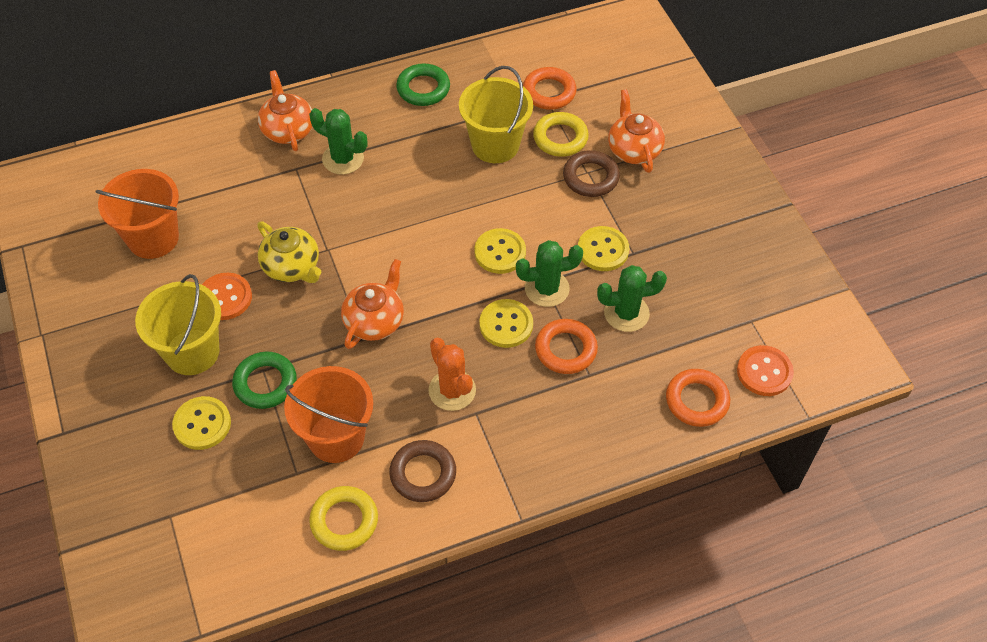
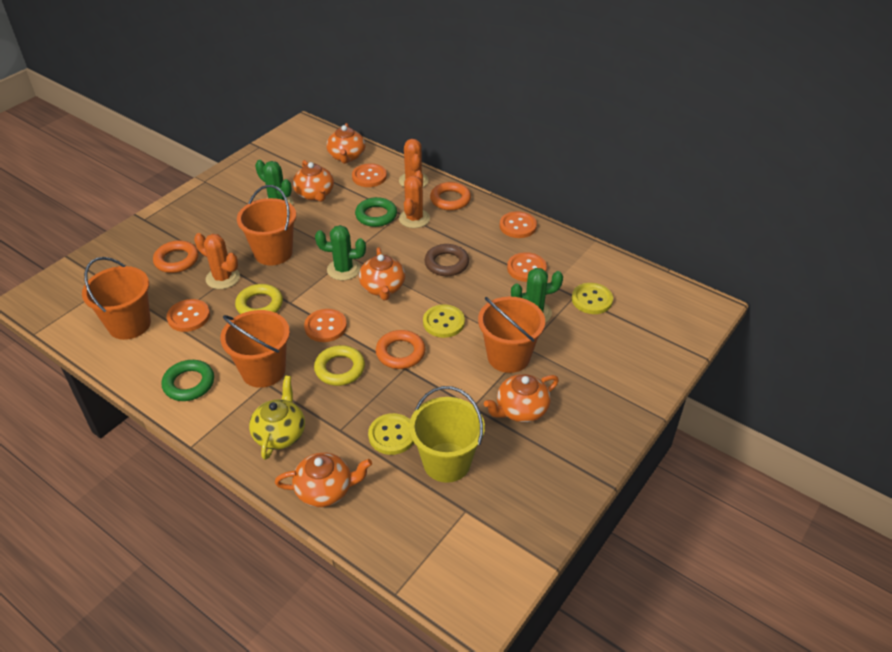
brown ring: 2 -> 1
orange bucket: 2 -> 4
orange button: 2 -> 5
orange cactus: 1 -> 3
orange teapot: 3 -> 5
yellow bucket: 2 -> 1
yellow button: 4 -> 3

